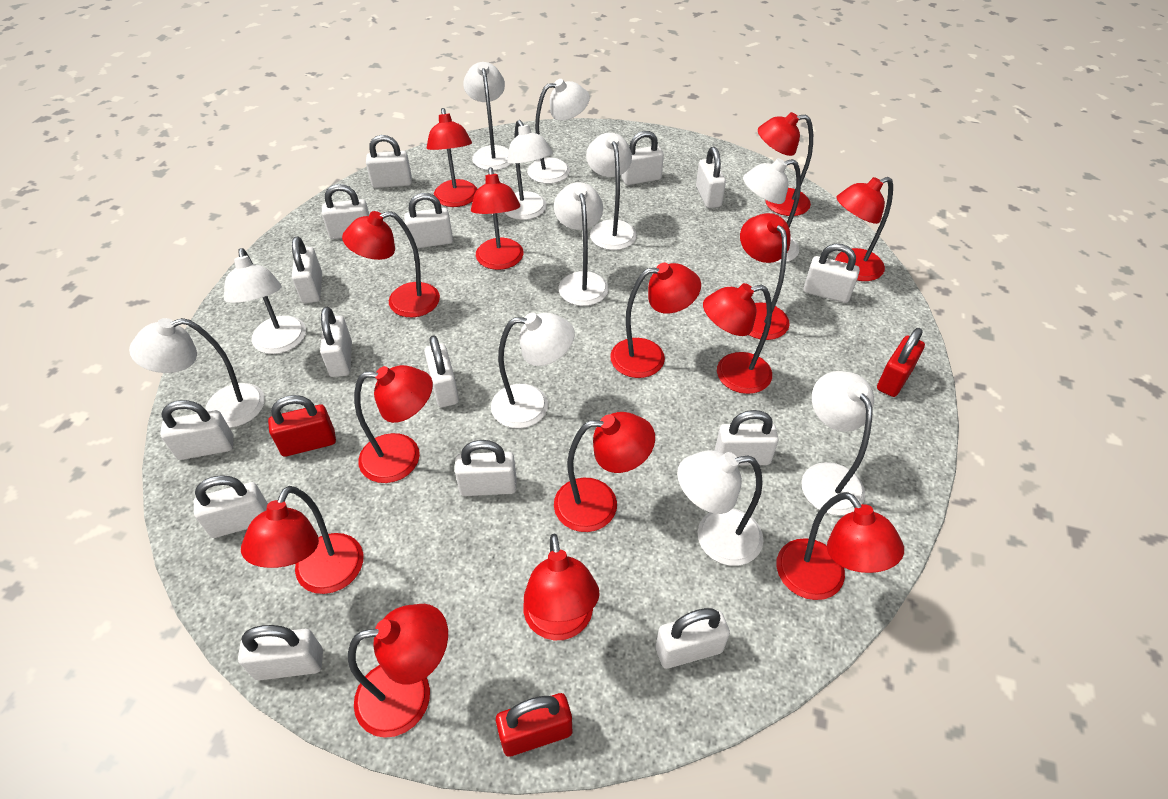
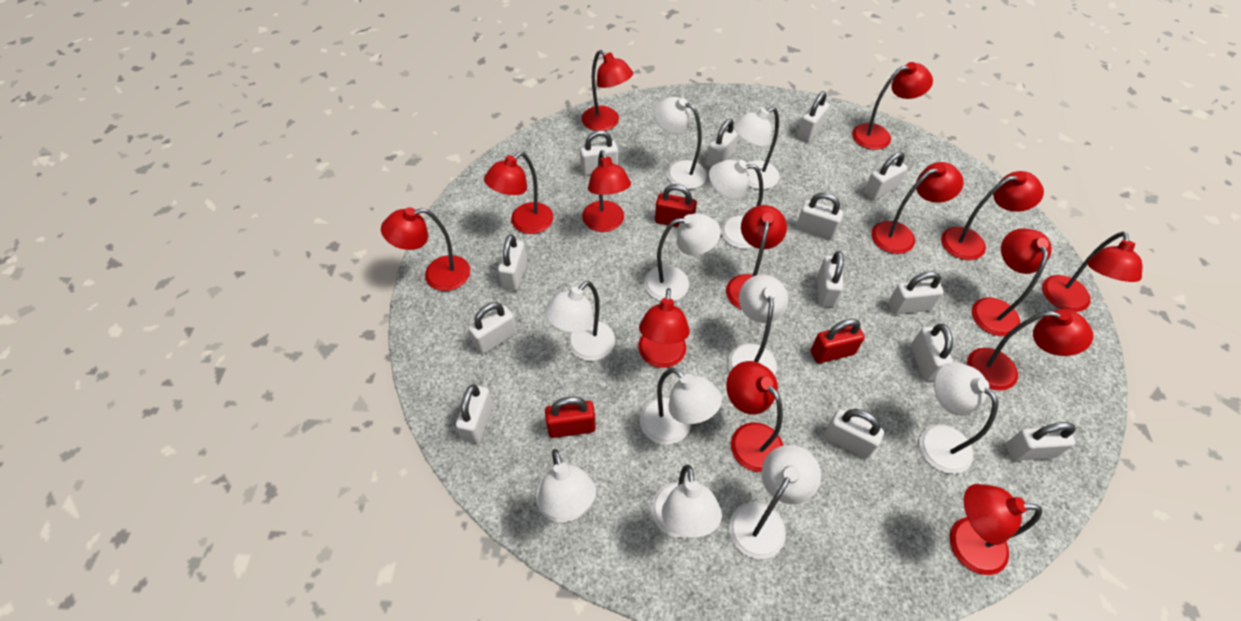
white padlock: 15 -> 13

